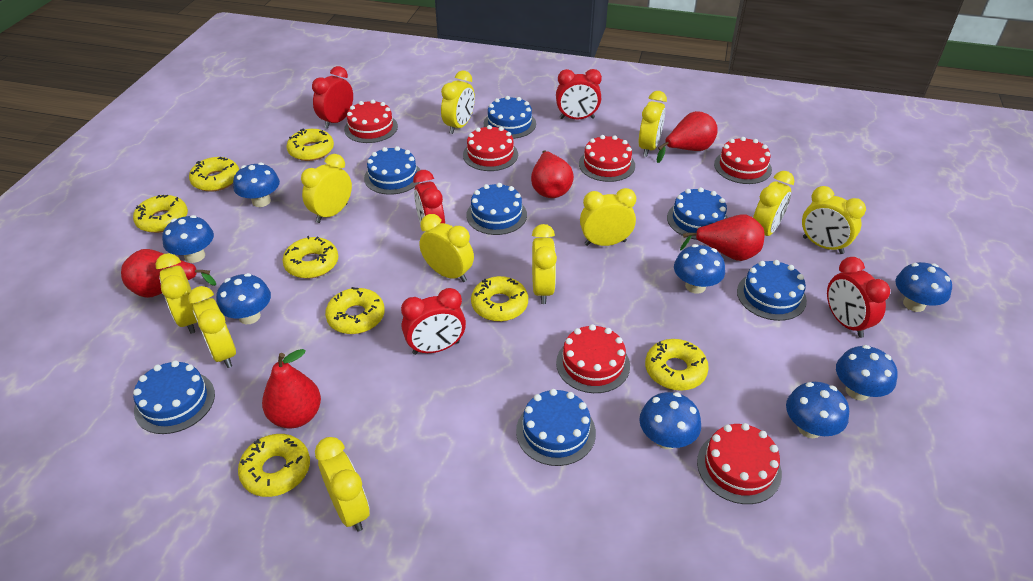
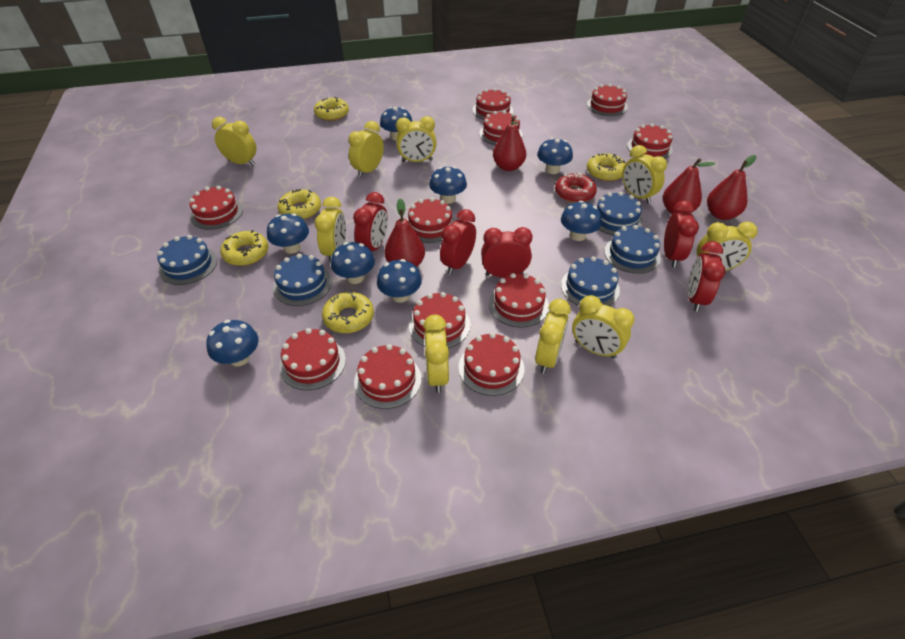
blue cake: 7 -> 5
red cake: 6 -> 11
red donut: 0 -> 1
red pear: 5 -> 4
yellow clock: 11 -> 9
yellow donut: 8 -> 5

